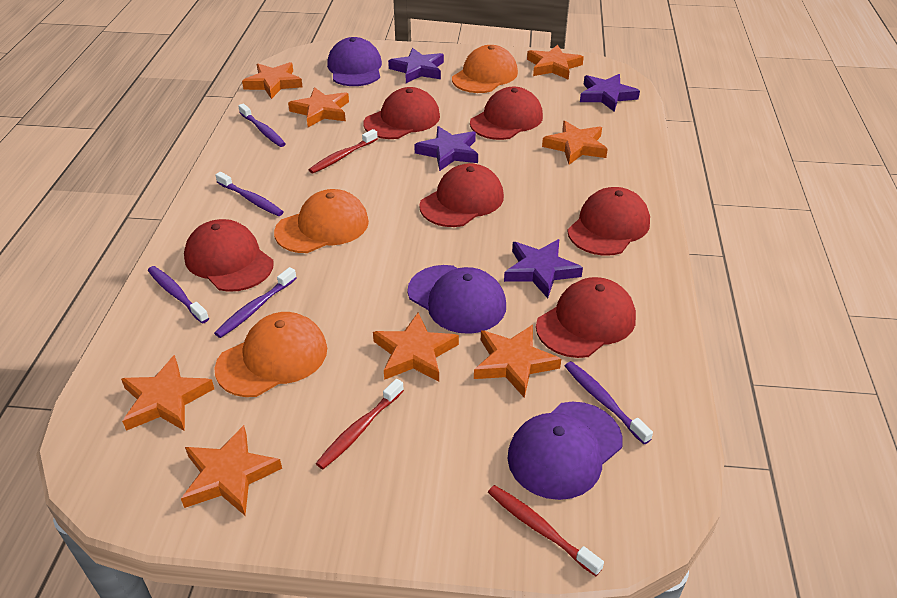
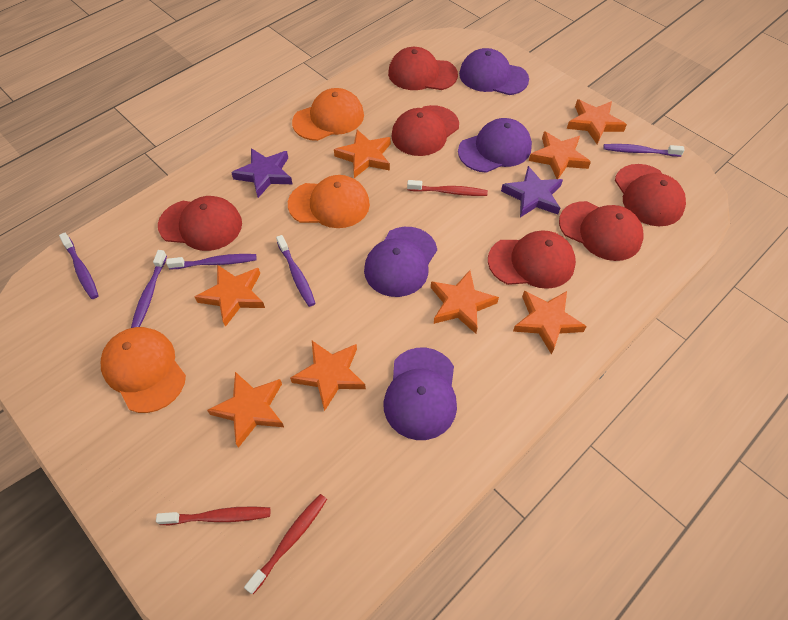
purple cap: 3 -> 4
purple star: 4 -> 2

